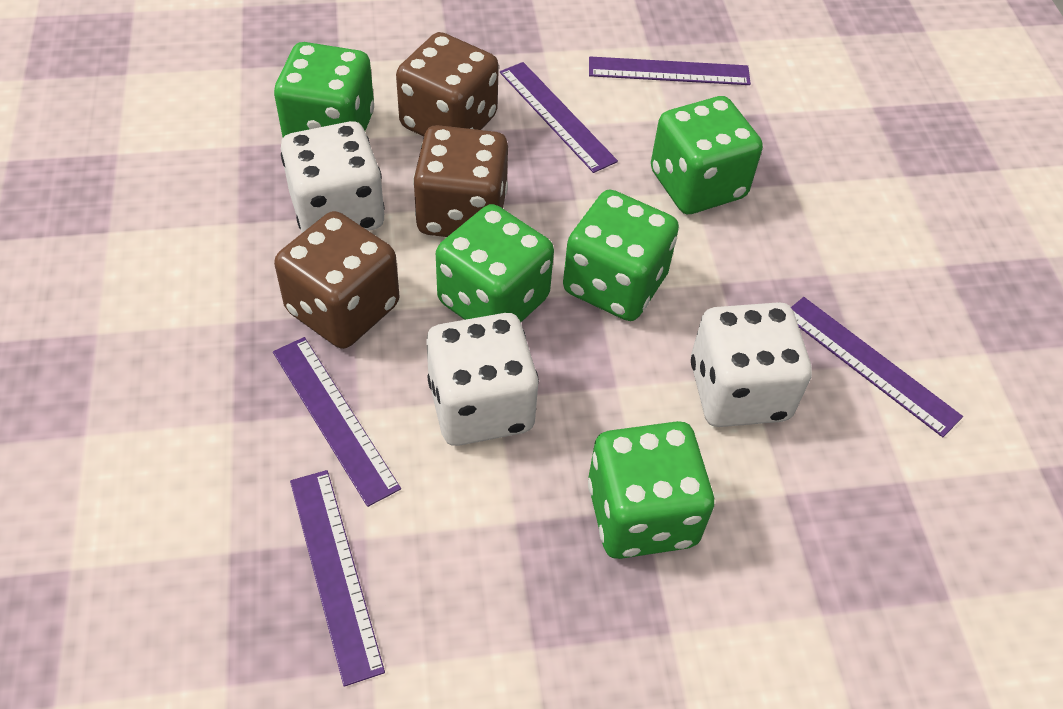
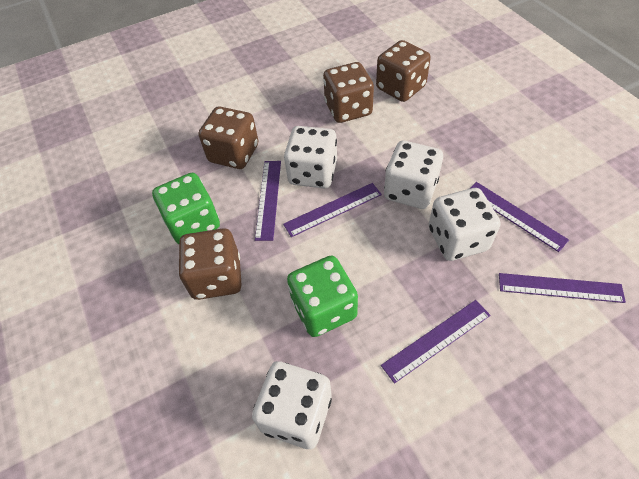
brown dice: 3 -> 4
green dice: 5 -> 2
white dice: 3 -> 4

